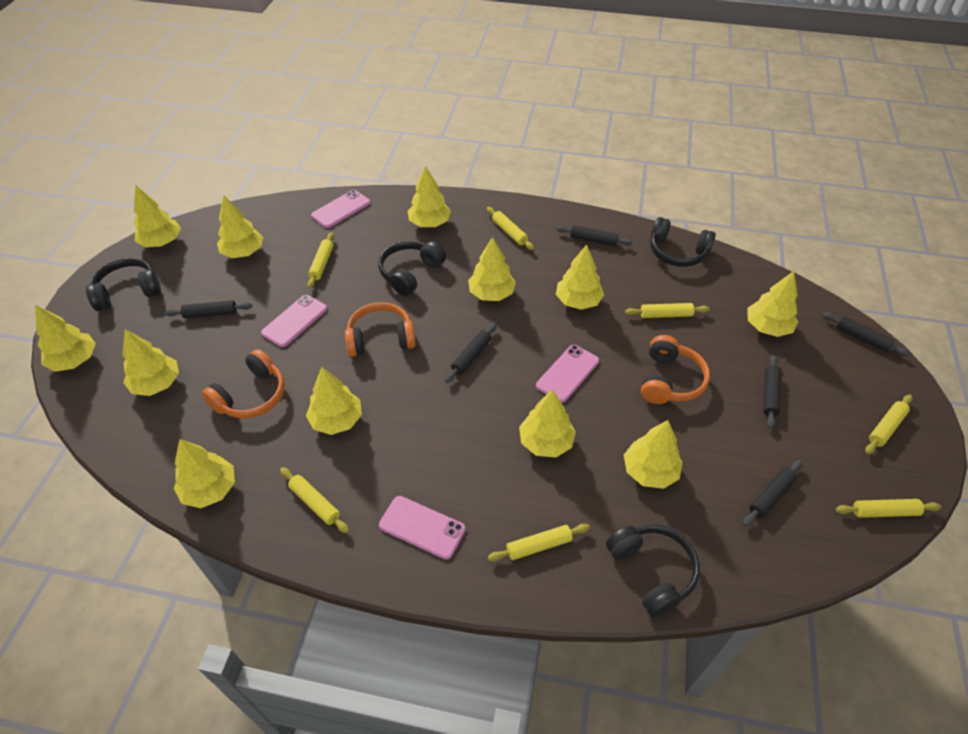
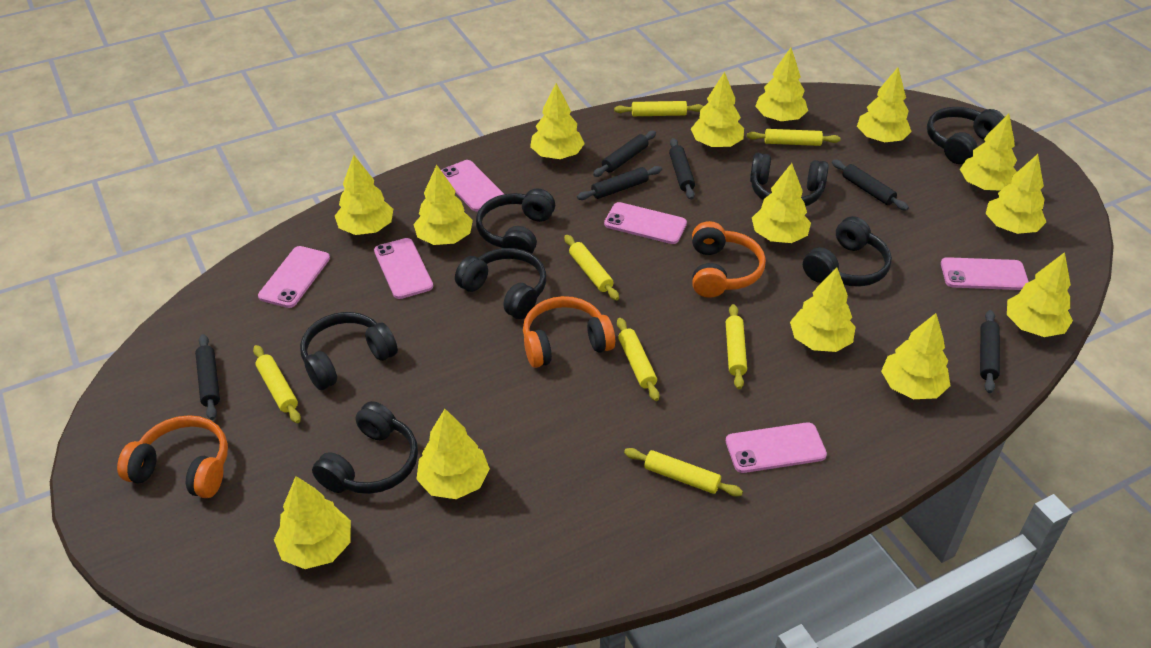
black headphones: 4 -> 7
pink phone: 4 -> 6
yellow tree: 12 -> 14

